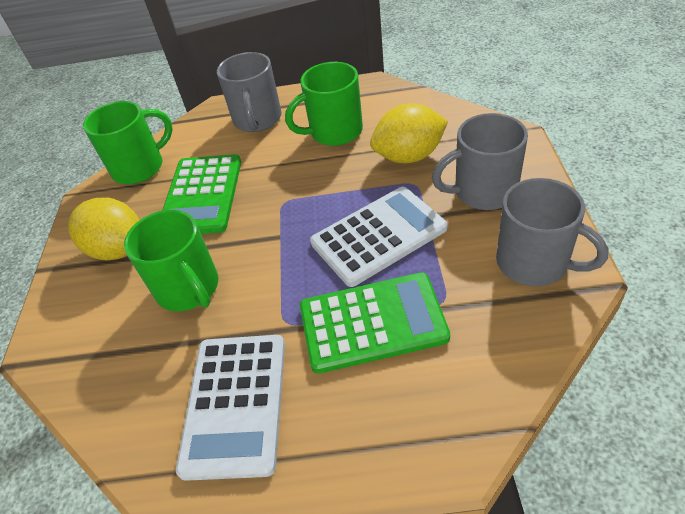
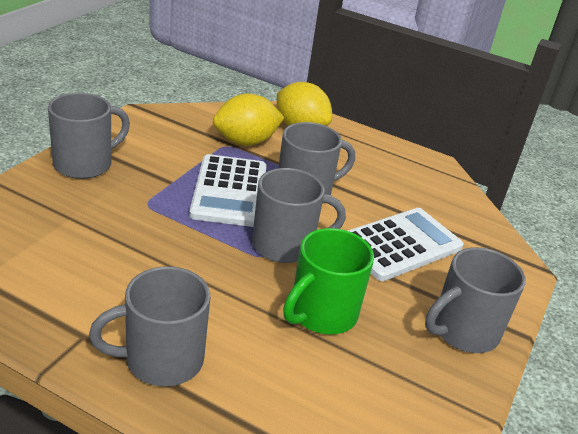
green calculator: 2 -> 0
green mug: 3 -> 1
grey mug: 3 -> 5

